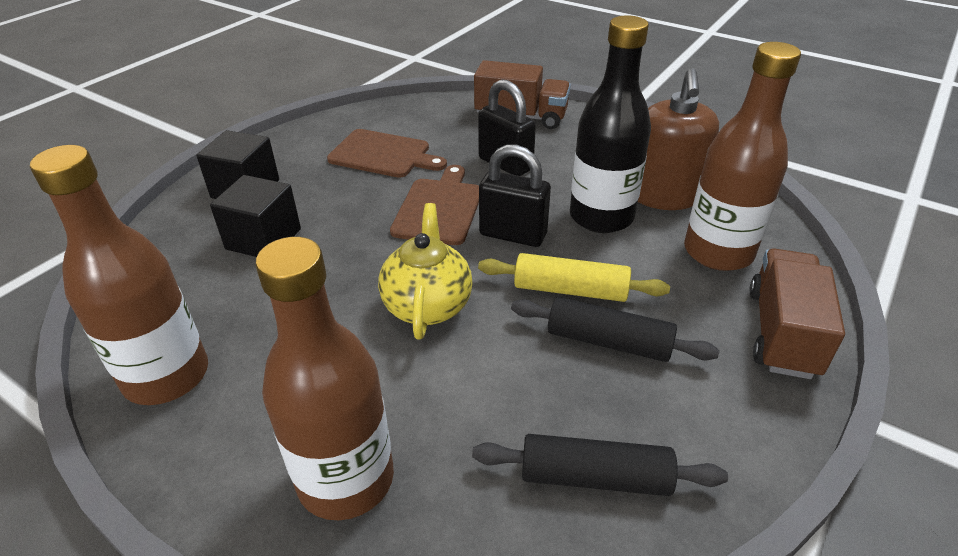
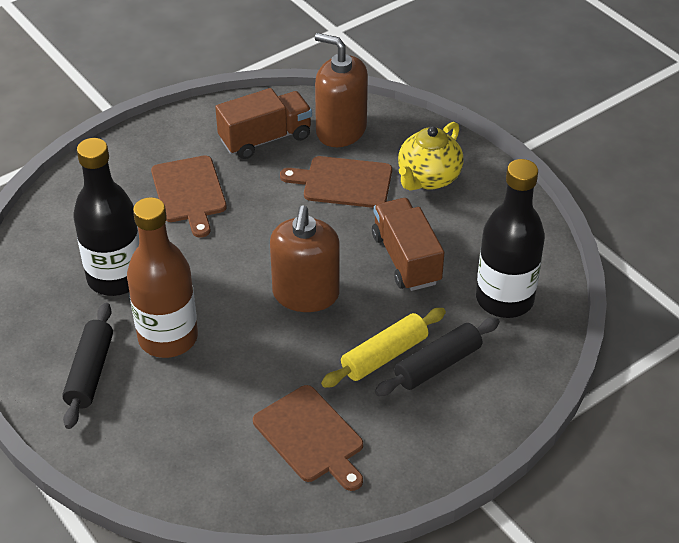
black bottle: 1 -> 2
black cube: 2 -> 0
black padlock: 2 -> 0
brown bottle: 3 -> 1
brown cutting board: 2 -> 3
brown soap dispenser: 1 -> 2

